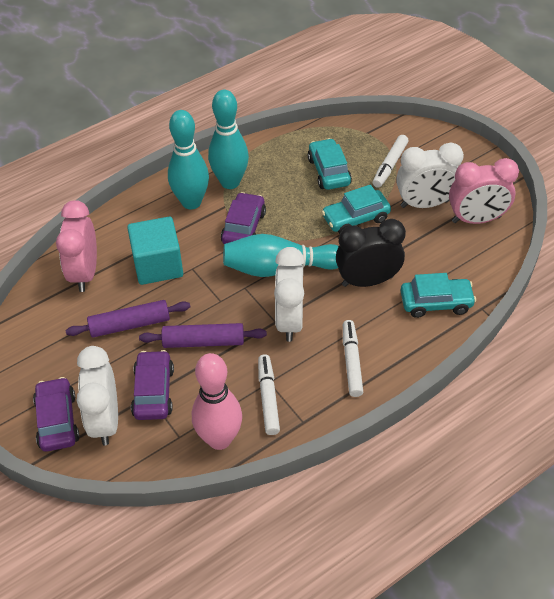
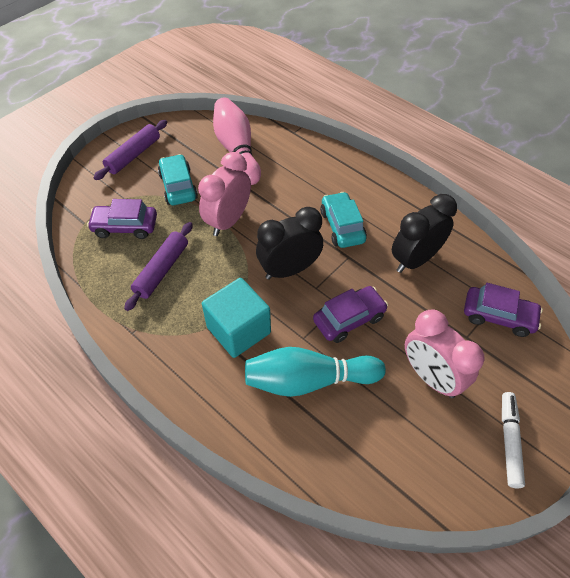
black clock: 1 -> 2
turquoise bowling pin: 3 -> 1
turquoise car: 3 -> 2
white clock: 3 -> 0
white marker: 3 -> 1

